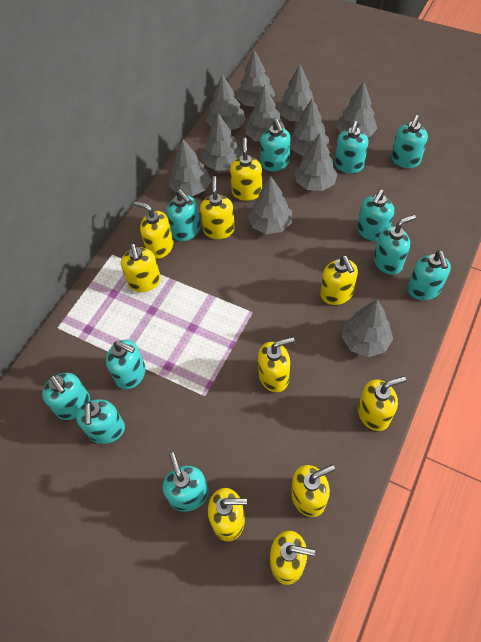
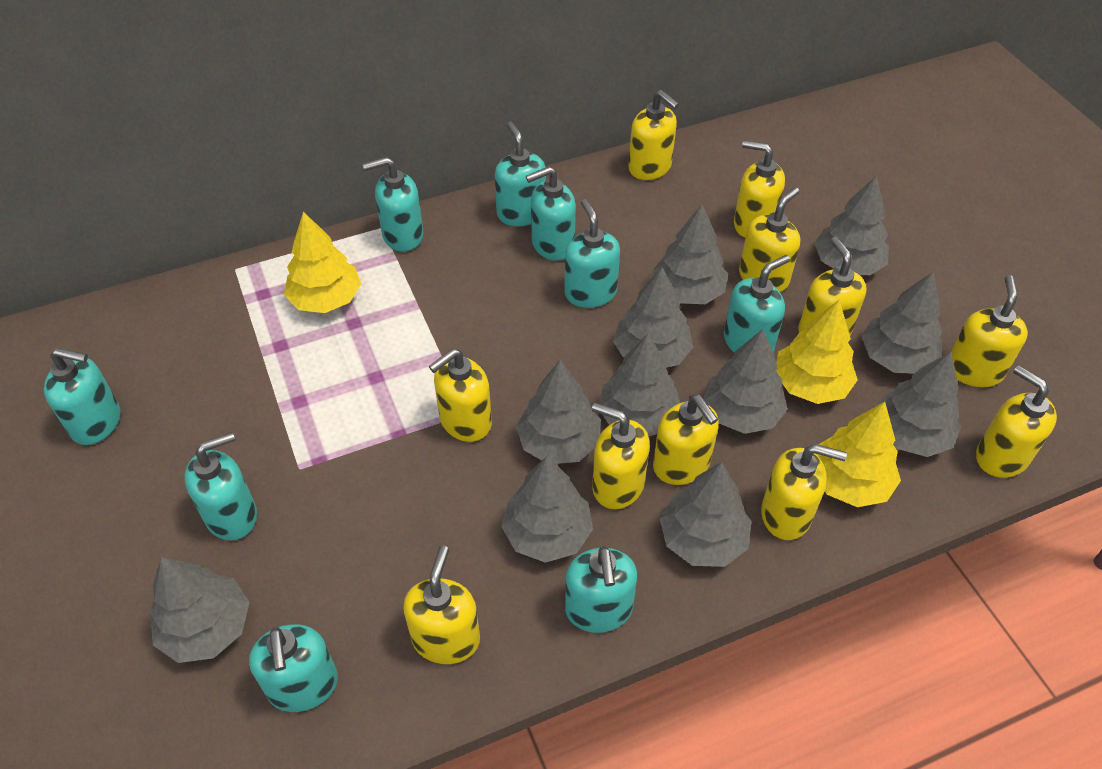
turquoise soap dispenser: 11 -> 9
yellow soap dispenser: 10 -> 11
yellow tree: 0 -> 3

